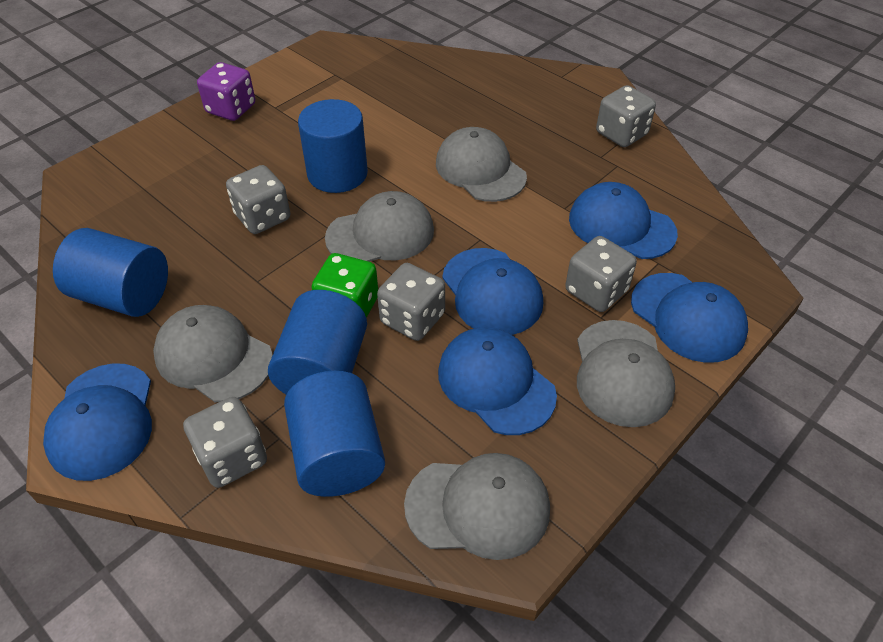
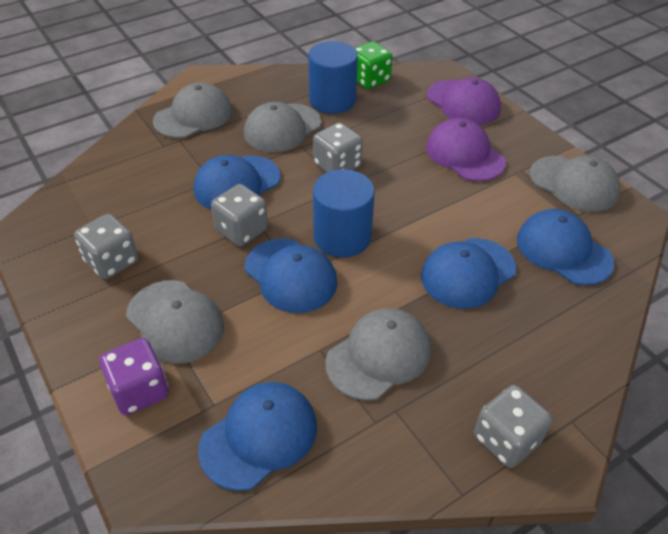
blue cylinder: 4 -> 2
grey dice: 5 -> 4
purple cap: 0 -> 2

